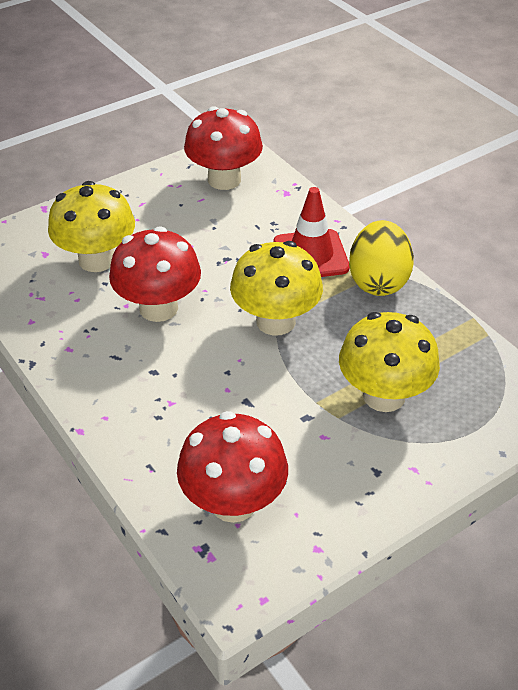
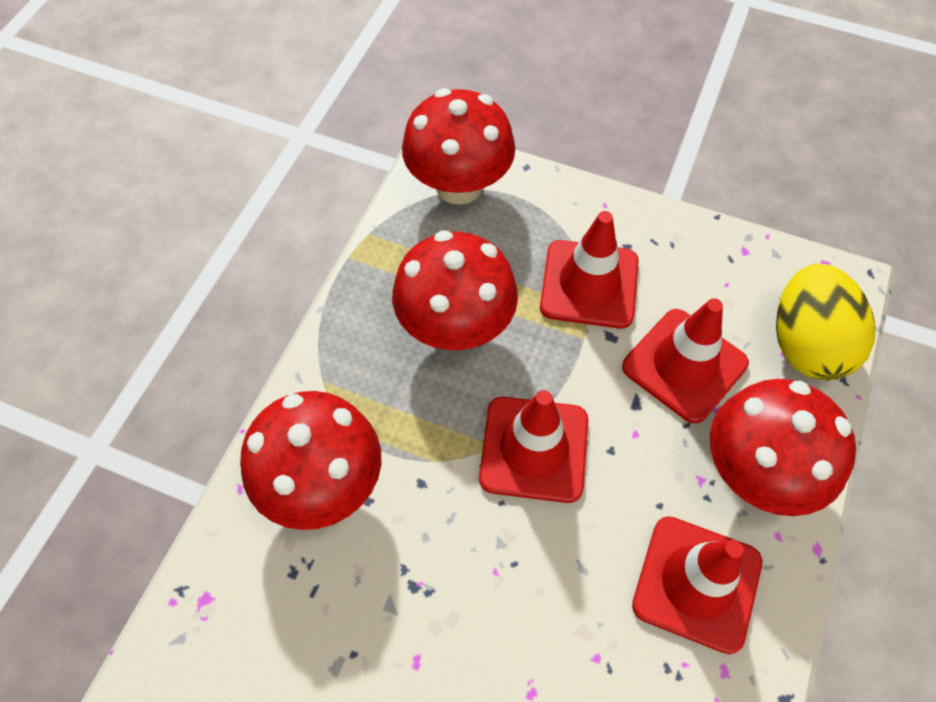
red mushroom: 3 -> 4
red traffic cone: 1 -> 4
yellow mushroom: 3 -> 0

